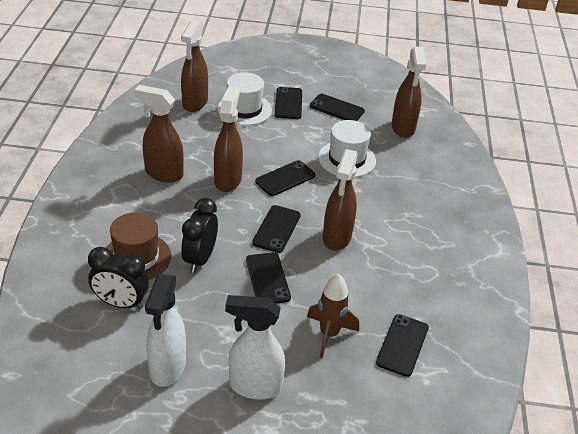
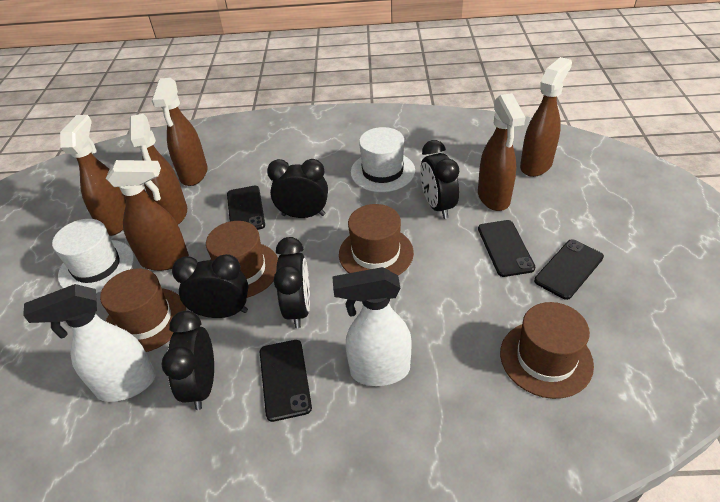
black clock: 2 -> 5
black phone: 6 -> 4
brown hat: 1 -> 4
brown rocket: 1 -> 0
brown spray bottle: 5 -> 6

